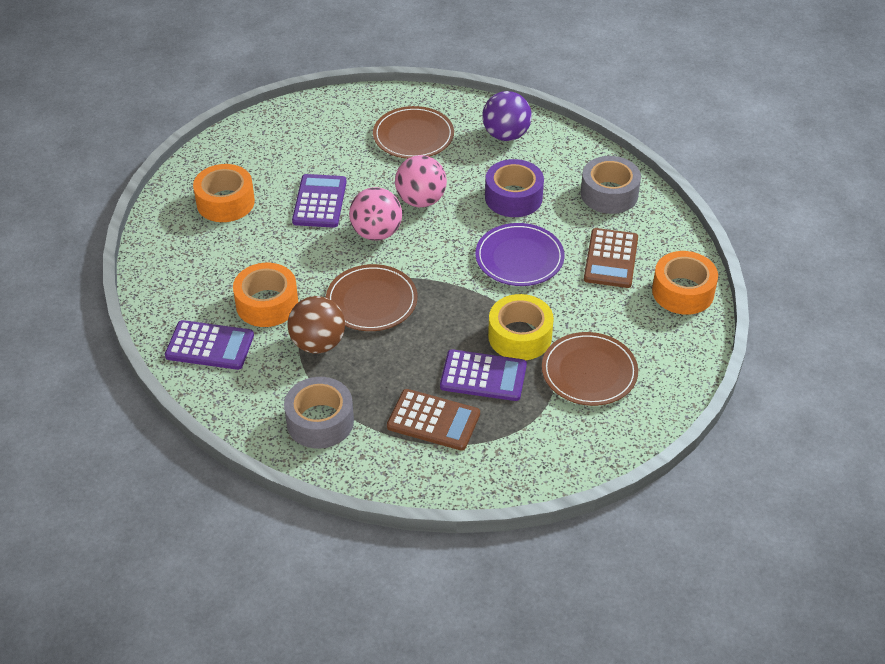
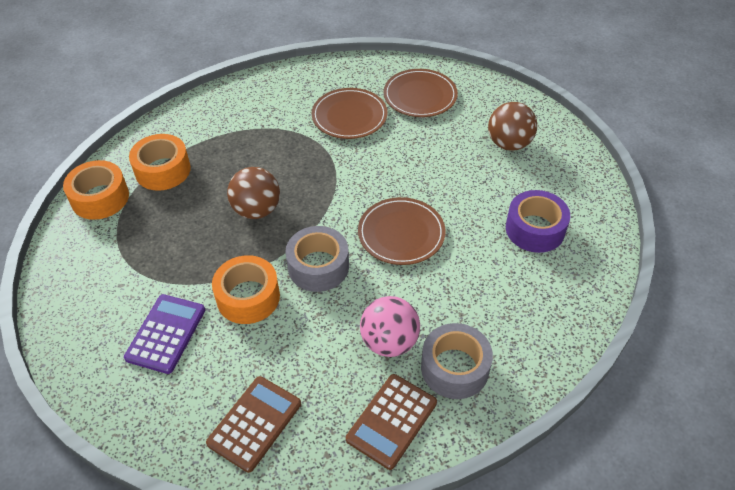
brown ball: 1 -> 2
pink ball: 2 -> 1
purple ball: 1 -> 0
purple calculator: 3 -> 1
purple plate: 1 -> 0
yellow tape: 1 -> 0

